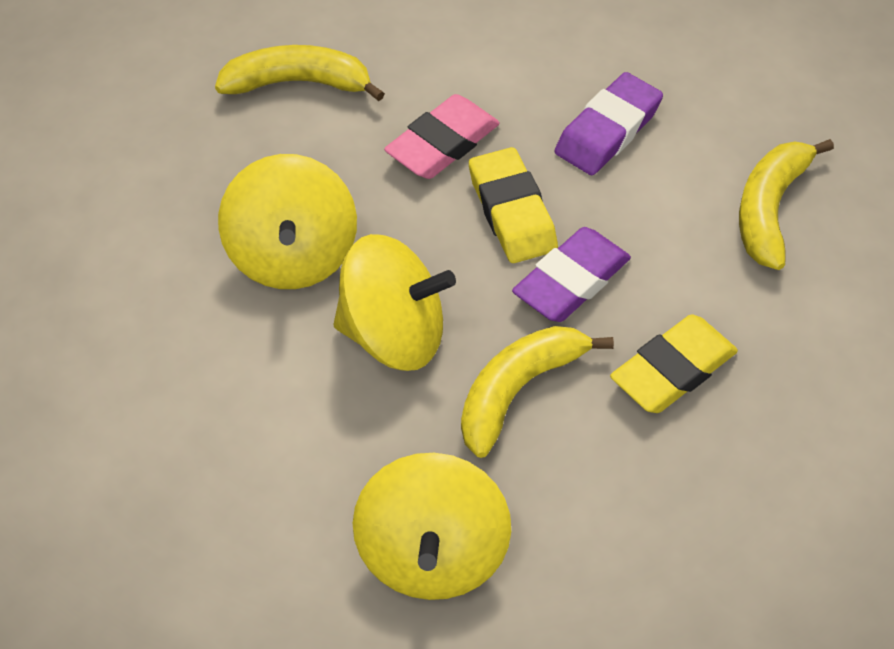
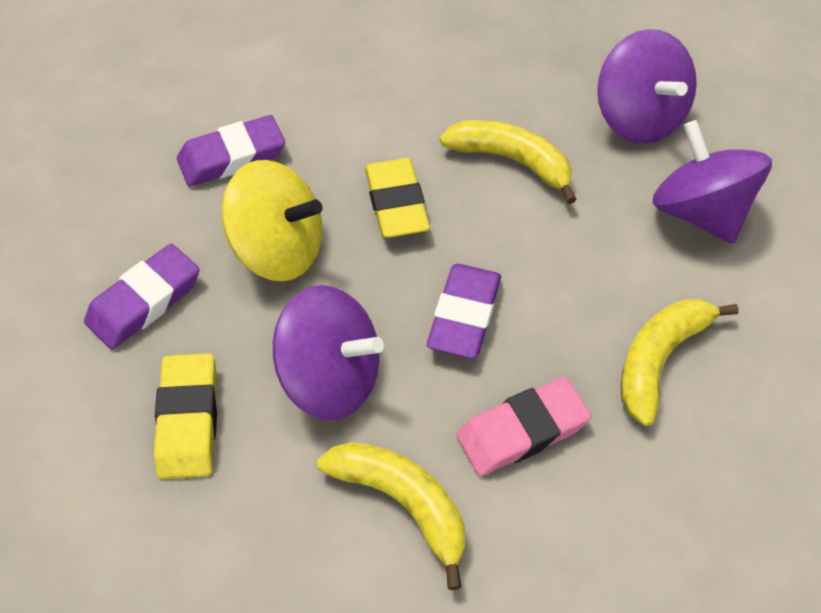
purple eraser: 2 -> 3
purple spinning top: 0 -> 3
yellow spinning top: 3 -> 1

